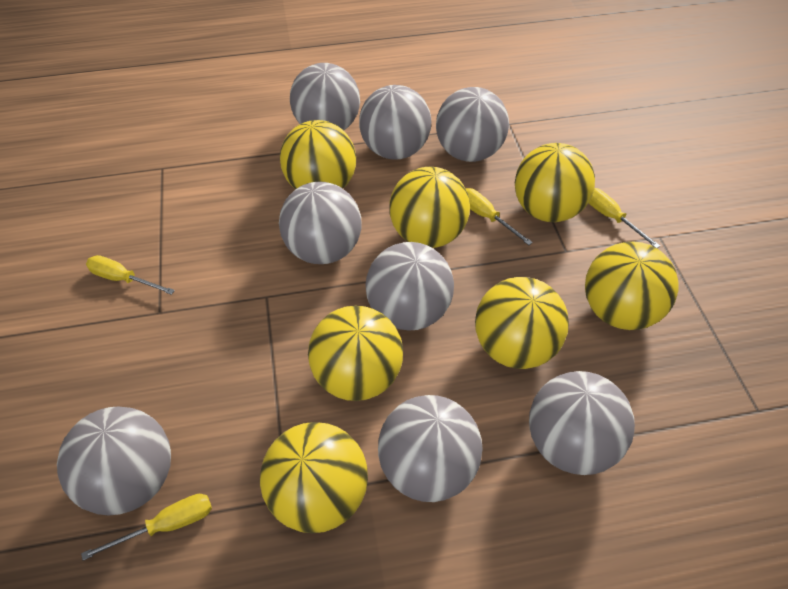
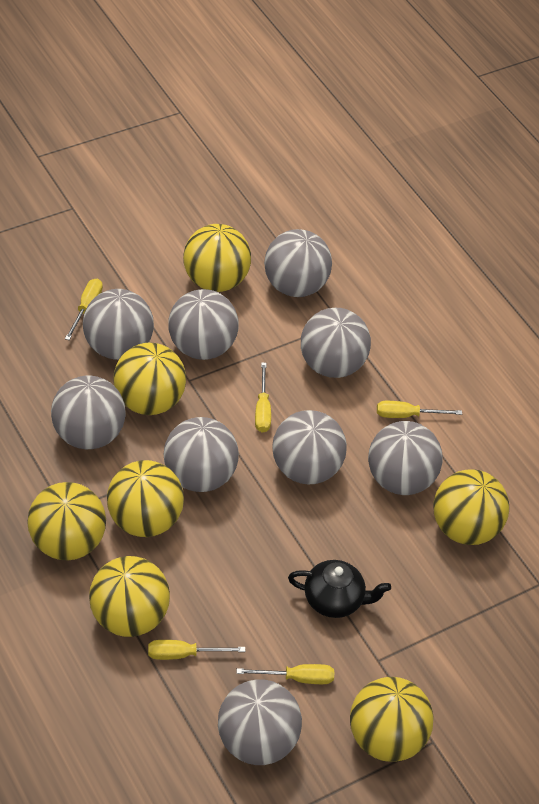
black teapot: 0 -> 1
grey ball: 8 -> 9
yellow screwdriver: 4 -> 5

